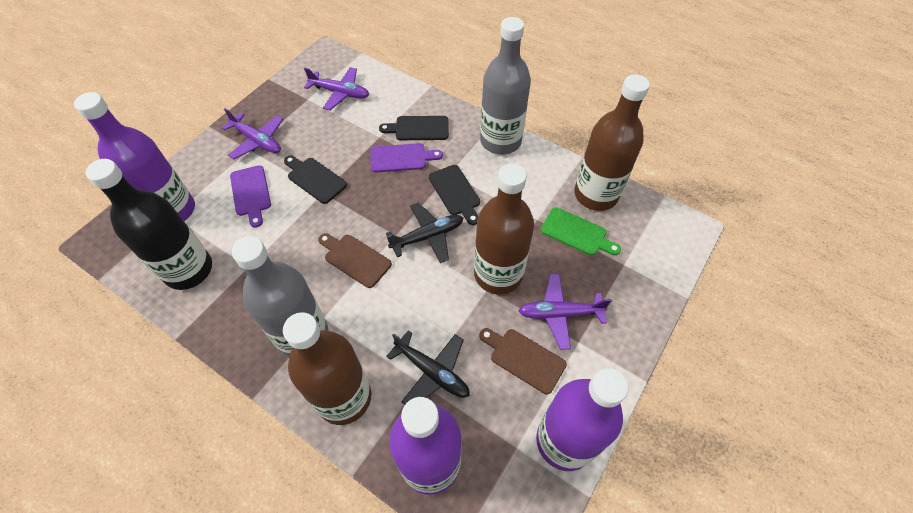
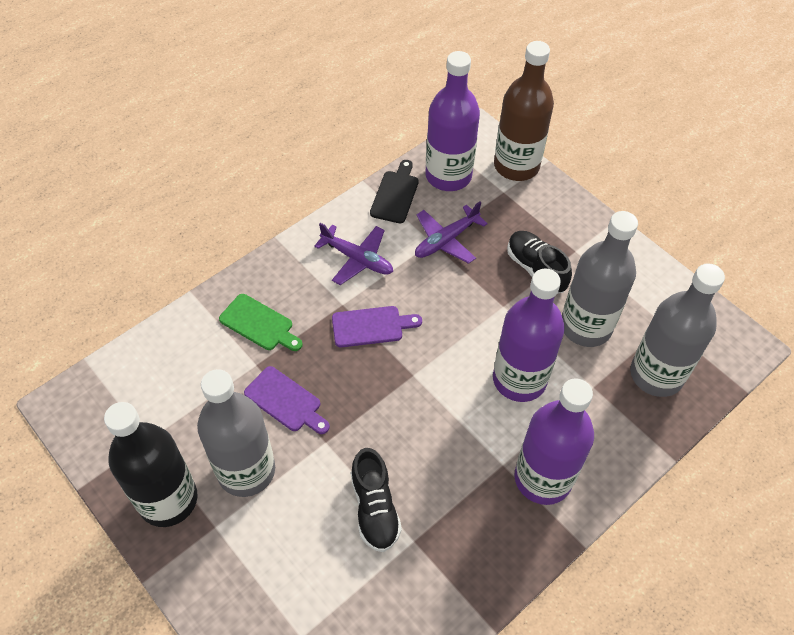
black cutting board: 3 -> 1
black plane: 2 -> 0
black shoe: 0 -> 2
brown bottle: 3 -> 1
brown cutting board: 2 -> 0
grey bottle: 2 -> 3
purple plane: 3 -> 2

